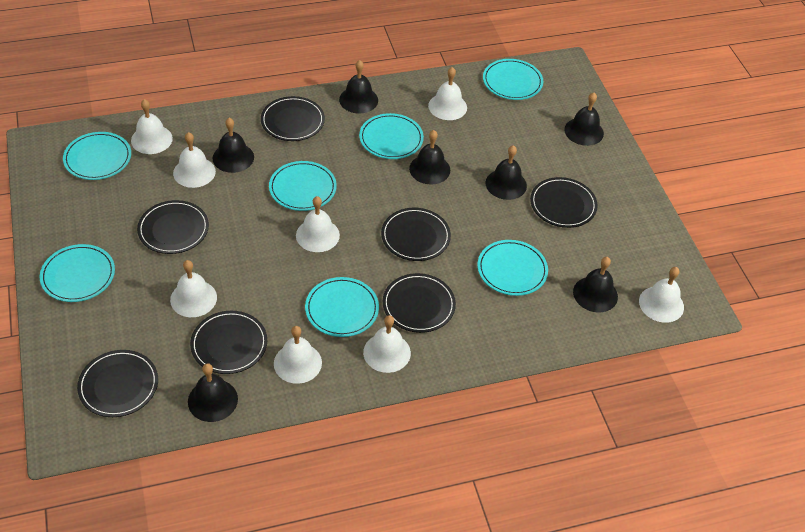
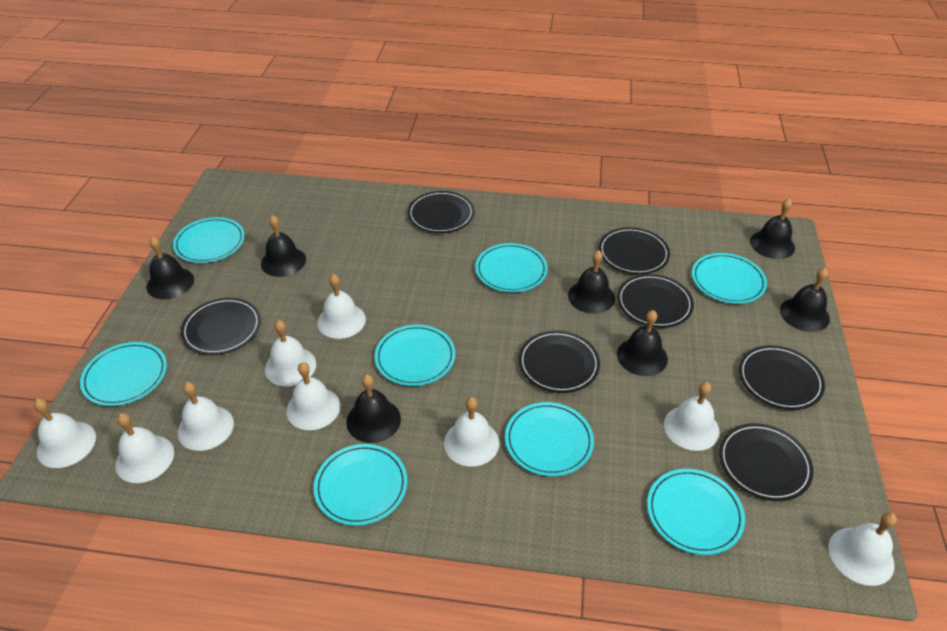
turquoise plate: 7 -> 8
white bell: 8 -> 9

